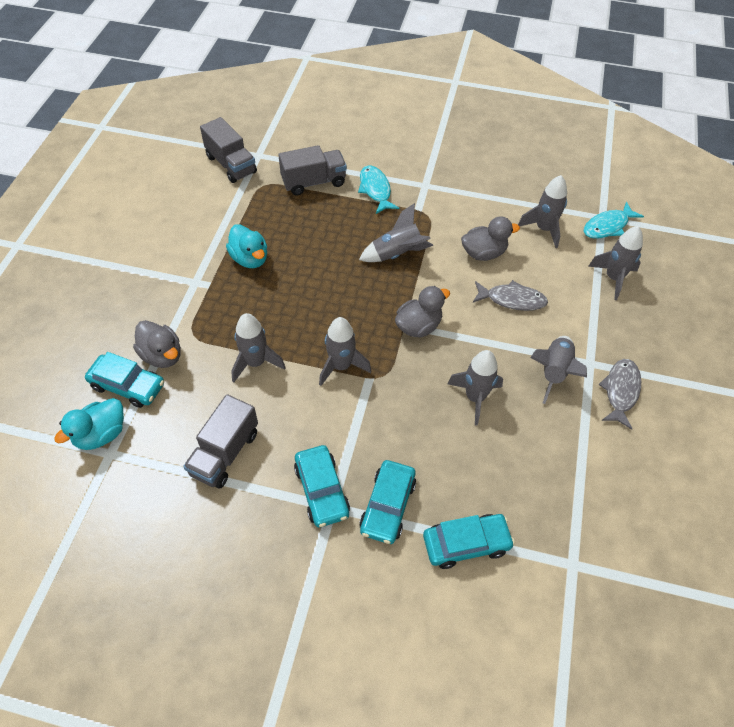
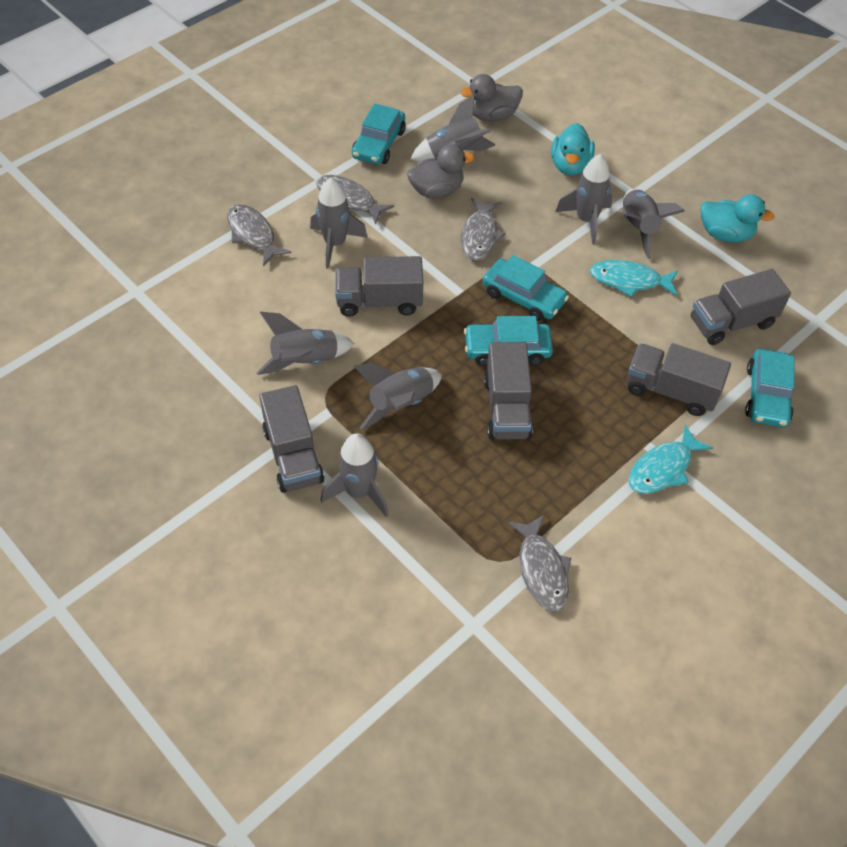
grey duck: 3 -> 2
grey fish: 2 -> 4
grey truck: 3 -> 5

